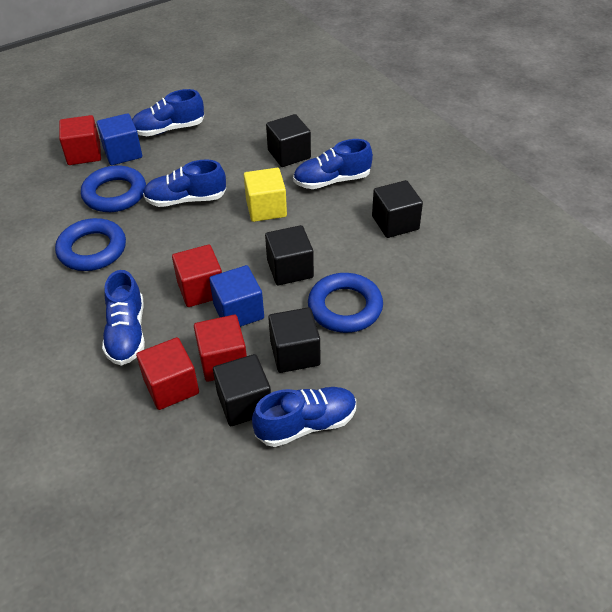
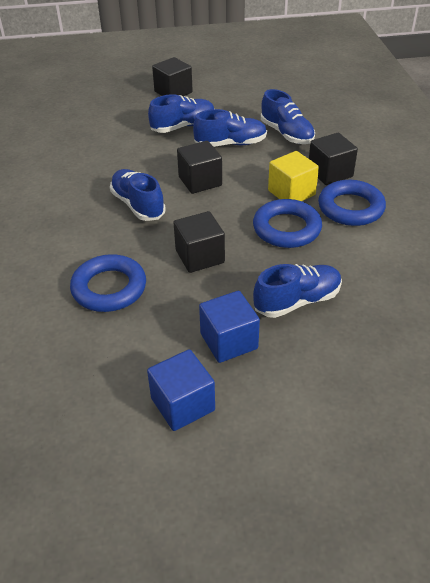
black cube: 5 -> 4
red cube: 4 -> 0

